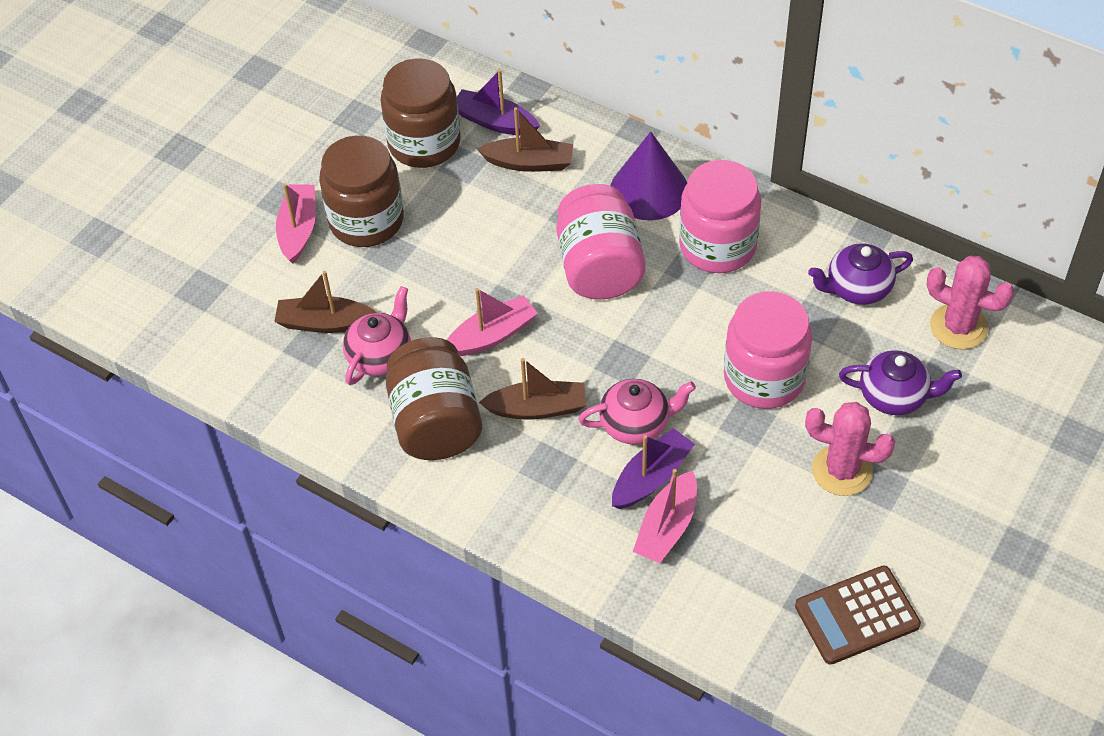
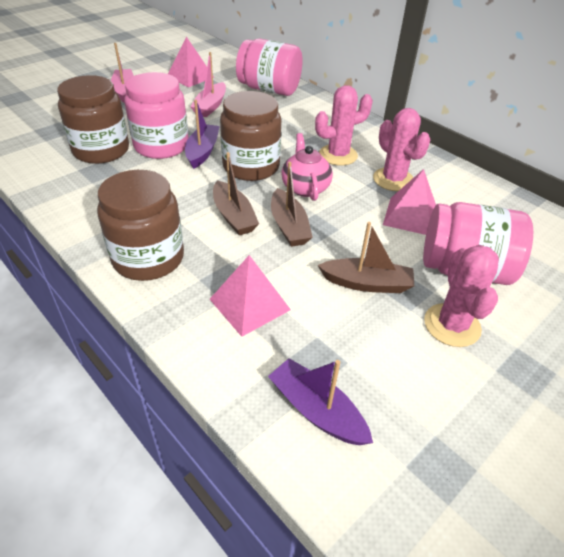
brown calculator: 1 -> 0
pink boat: 3 -> 2
pink cactus: 2 -> 3
pink pyramid: 0 -> 3
pink teapot: 2 -> 1
purple cone: 1 -> 0
purple teapot: 2 -> 0

